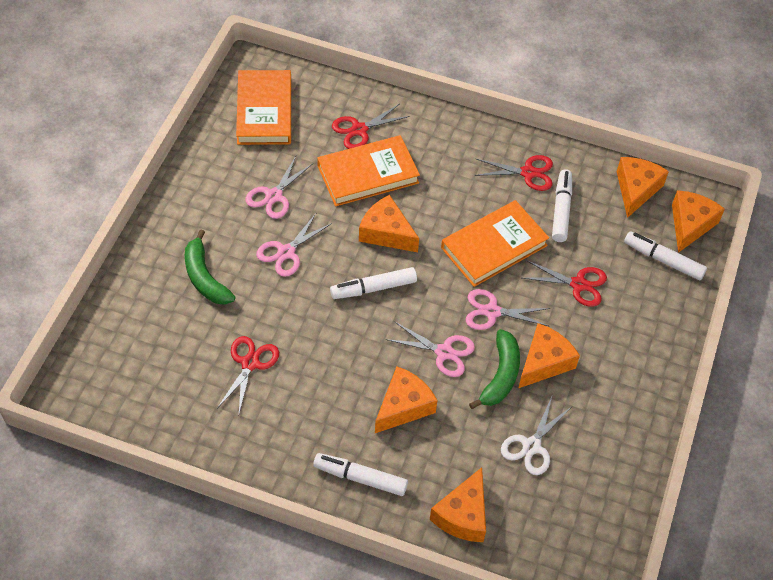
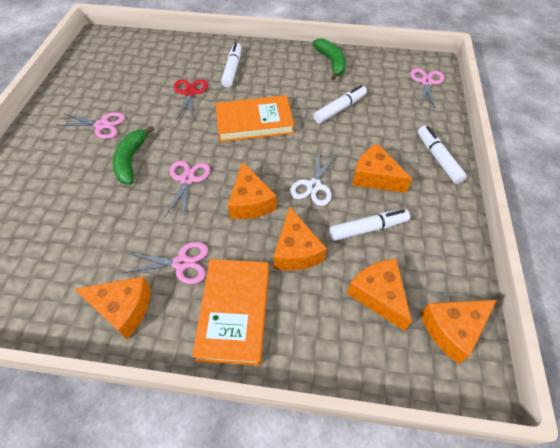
orange book: 3 -> 2
red scissors: 4 -> 1

